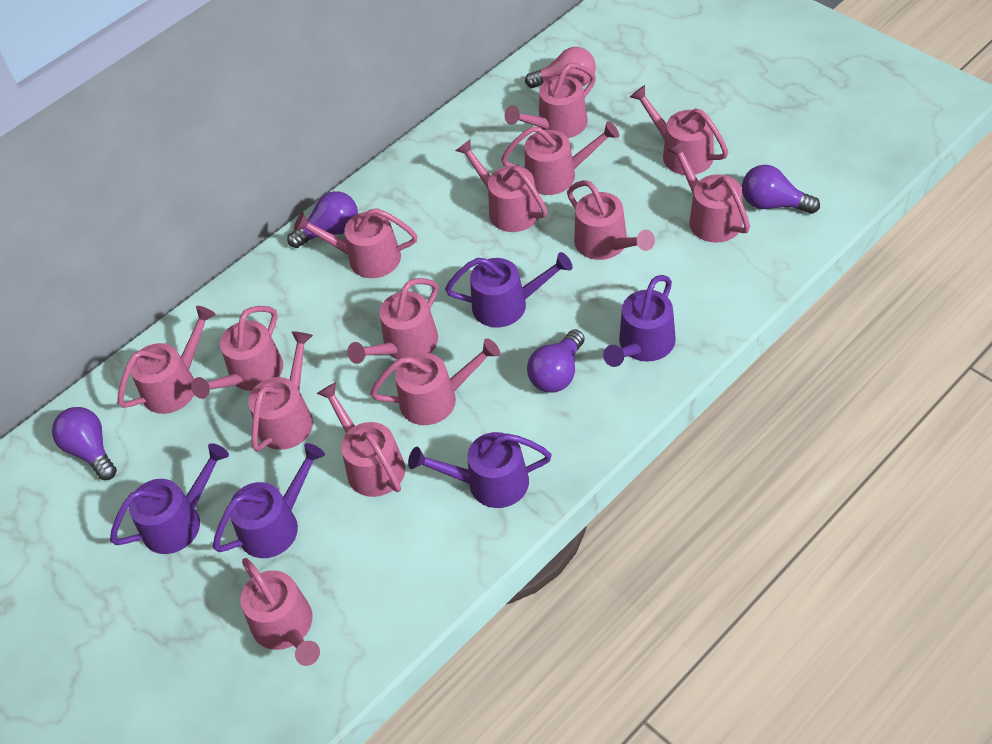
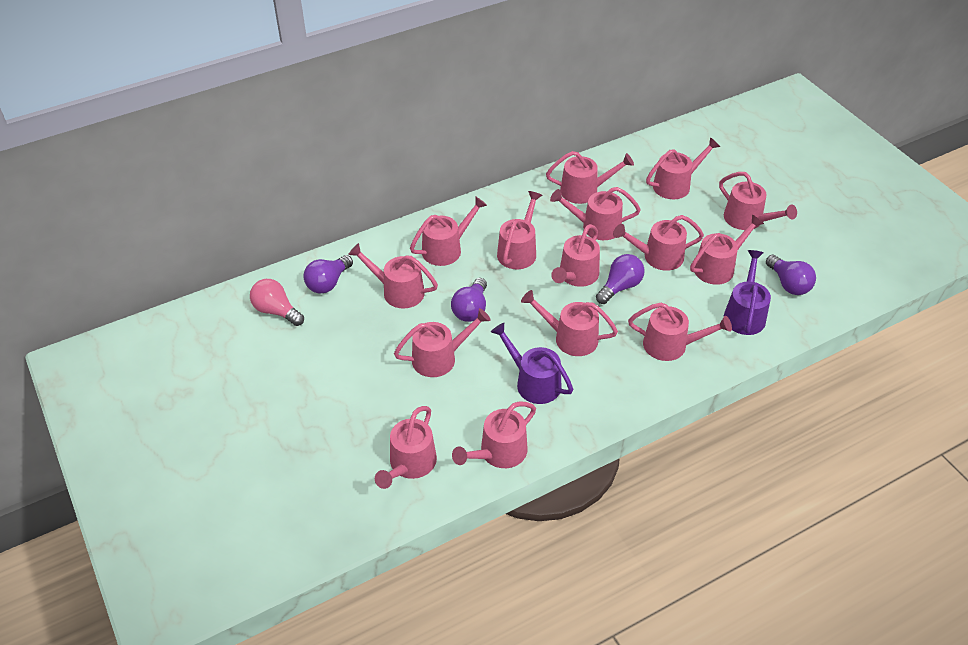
pink watering can: 14 -> 15
purple watering can: 5 -> 2

